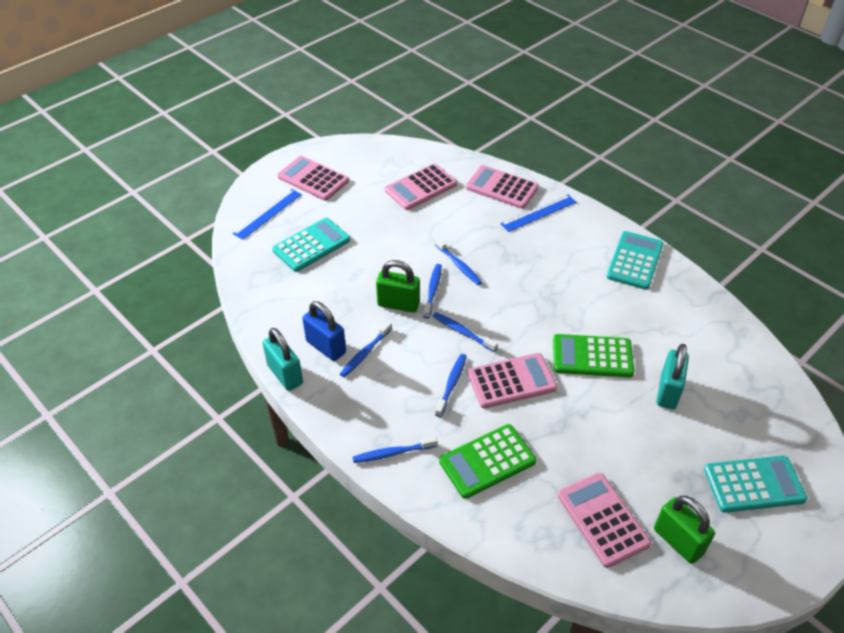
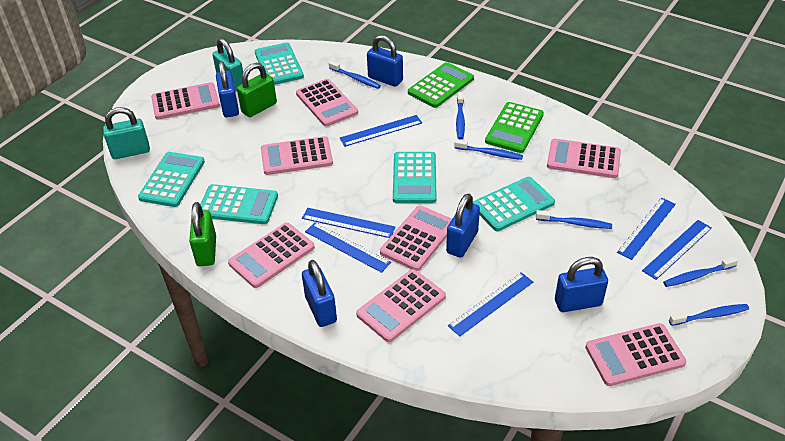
blue padlock: 1 -> 5
blue ruler: 2 -> 6
pink calculator: 5 -> 8
turquoise calculator: 3 -> 5

